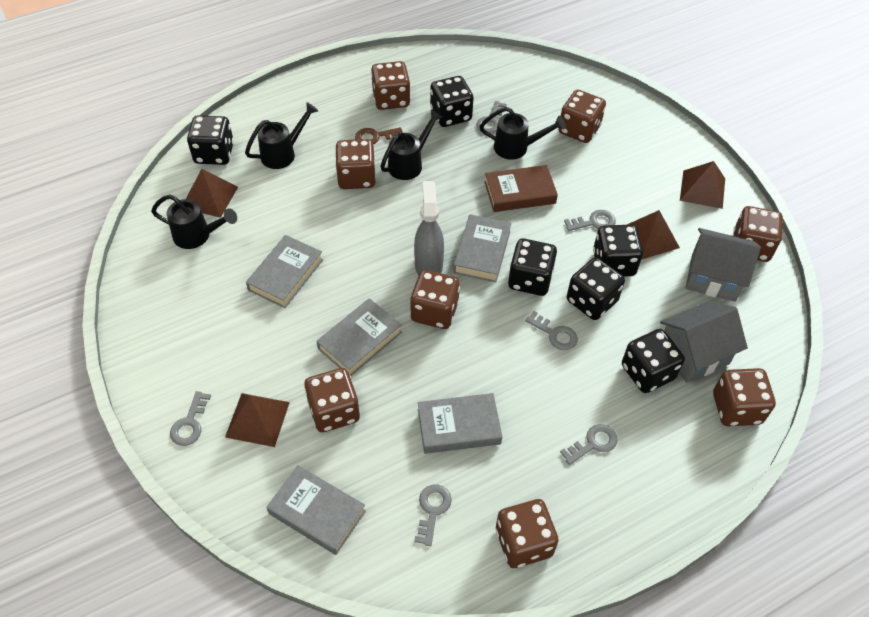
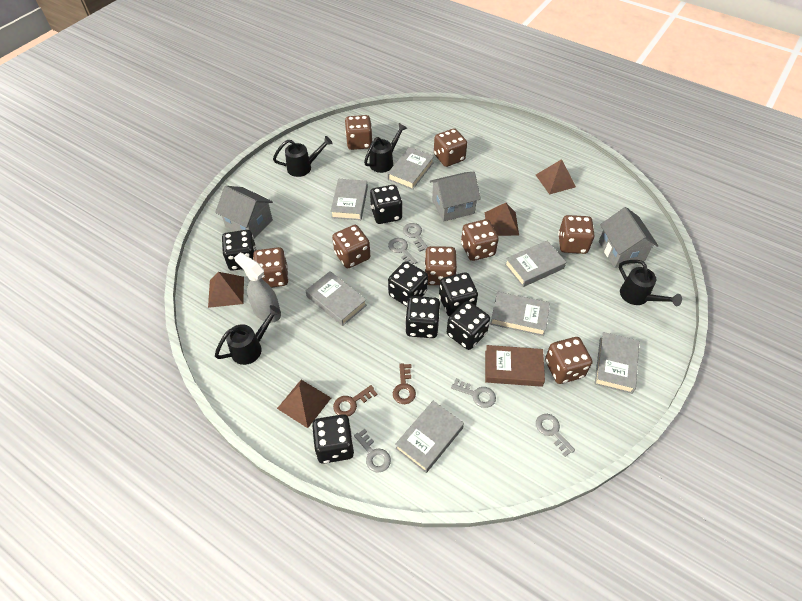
black dice: 6 -> 7
brown key: 1 -> 2
grey book: 5 -> 7
grey house: 2 -> 3
grey key: 6 -> 5

